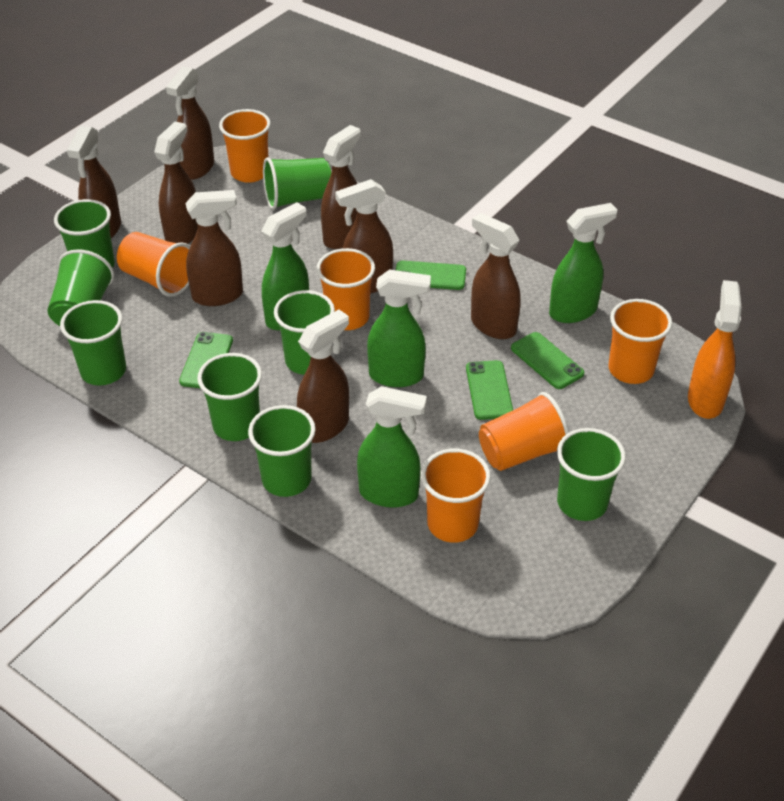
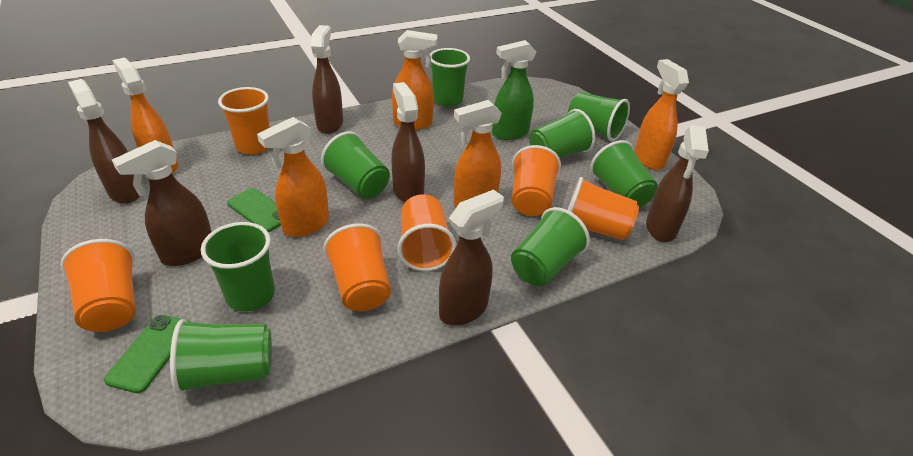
brown spray bottle: 8 -> 6
green phone: 4 -> 2
green spray bottle: 4 -> 1
orange spray bottle: 1 -> 5

